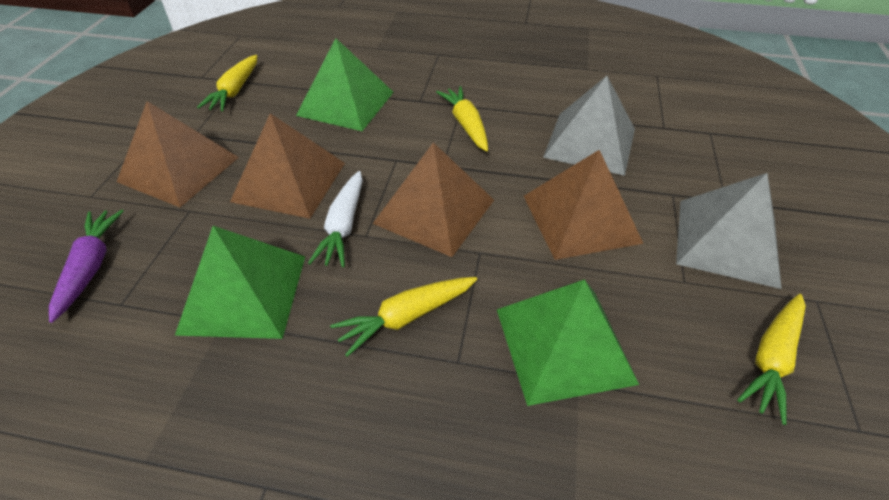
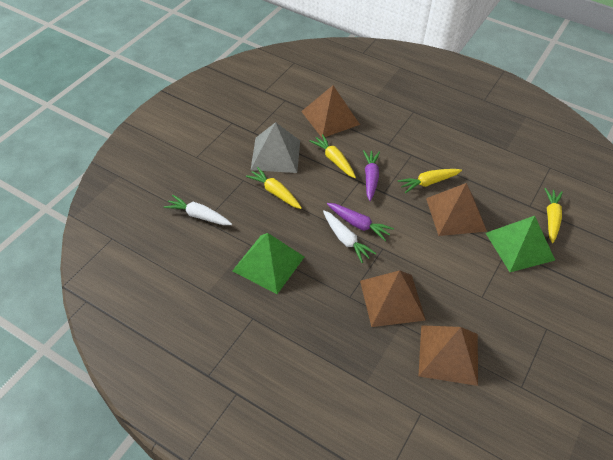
green pyramid: 3 -> 2
grey pyramid: 2 -> 1
purple carrot: 1 -> 2
white carrot: 1 -> 2

